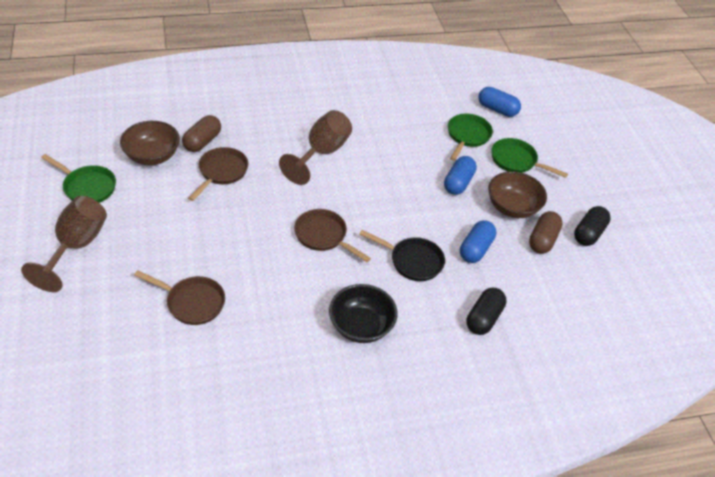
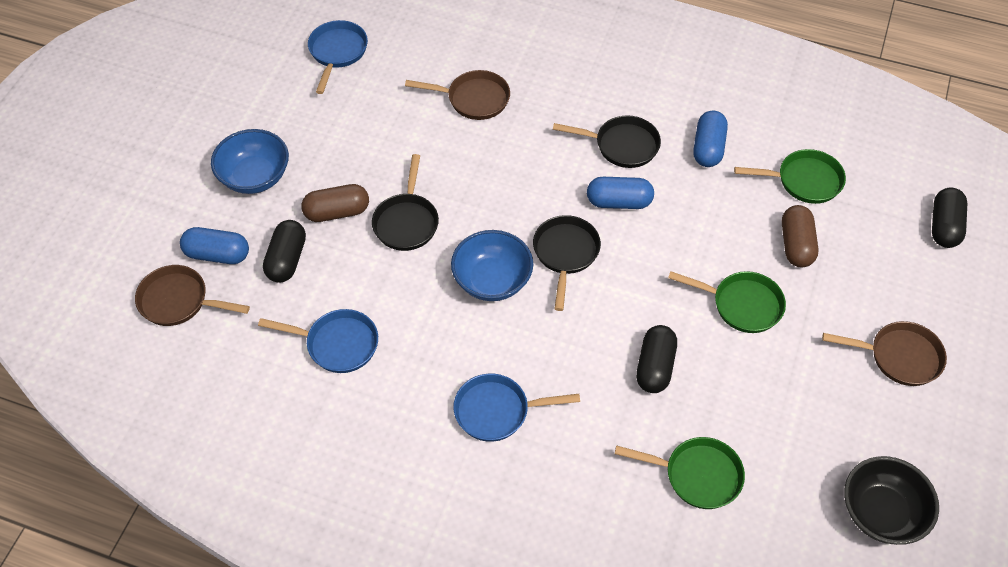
black capsule: 2 -> 3
black pan: 1 -> 3
blue bowl: 0 -> 2
blue pan: 0 -> 3
brown bowl: 2 -> 0
brown goblet: 2 -> 0

